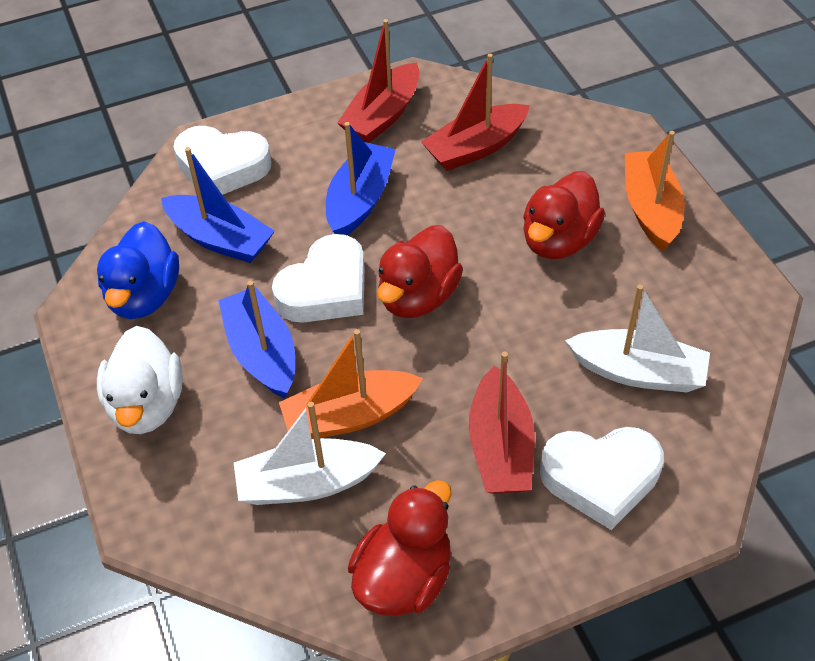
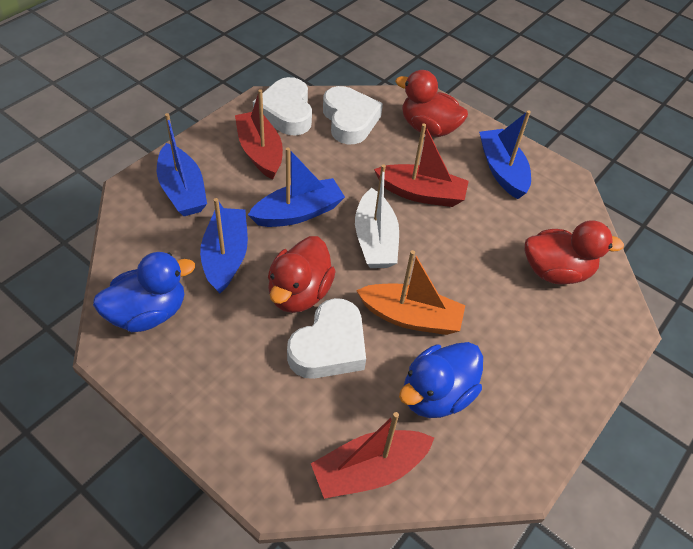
blue boat: 3 -> 4
blue duck: 1 -> 2
orange boat: 2 -> 1
white boat: 2 -> 1
white duck: 1 -> 0

